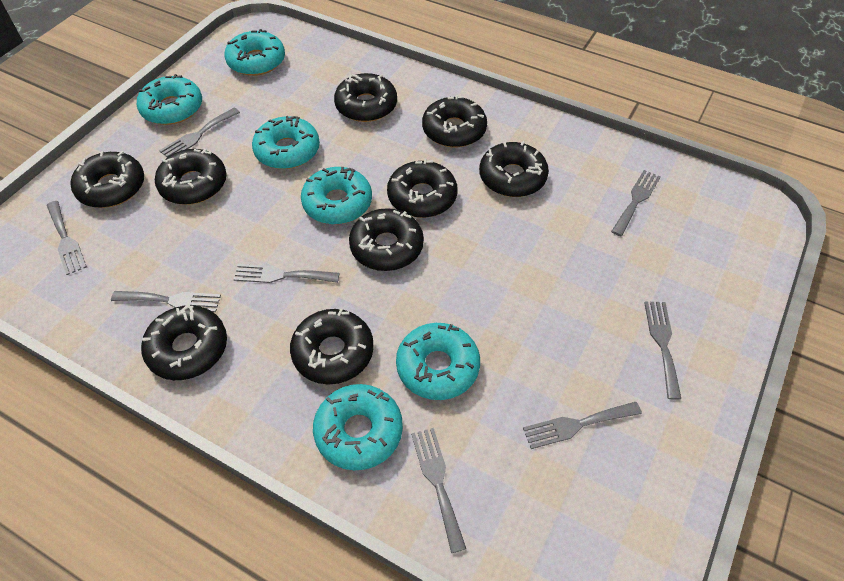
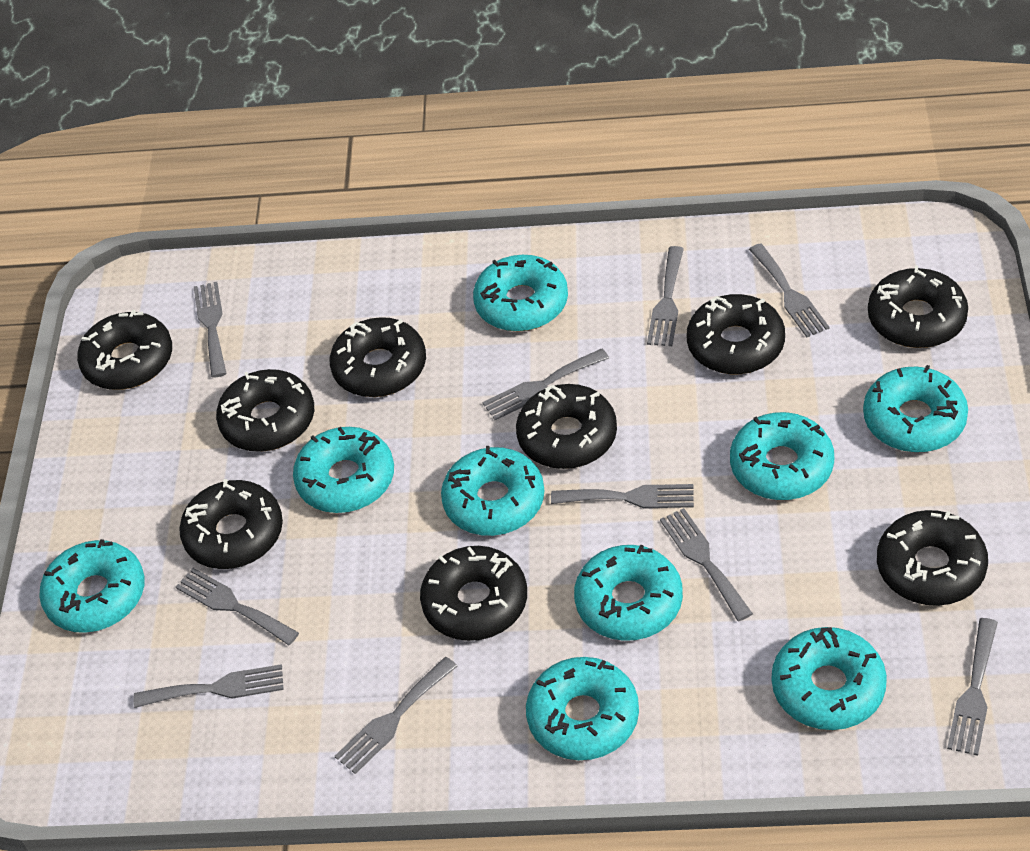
grey fork: 8 -> 10
turquoise donut: 6 -> 9

